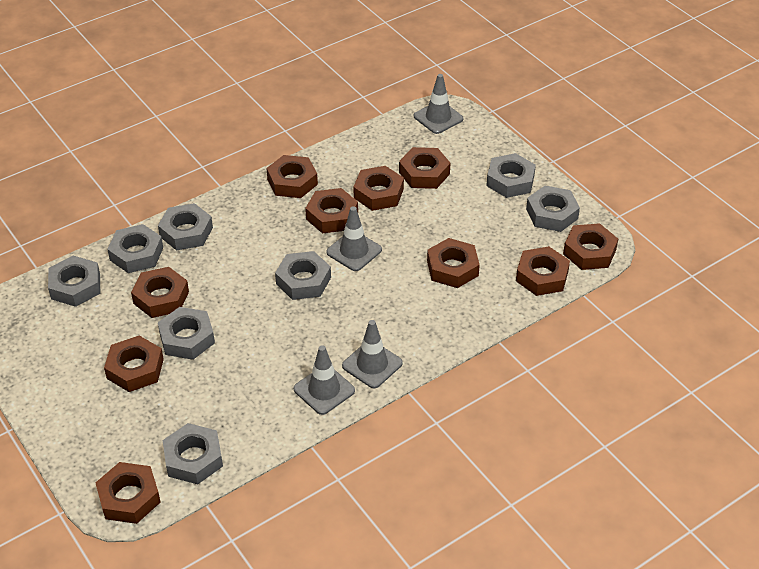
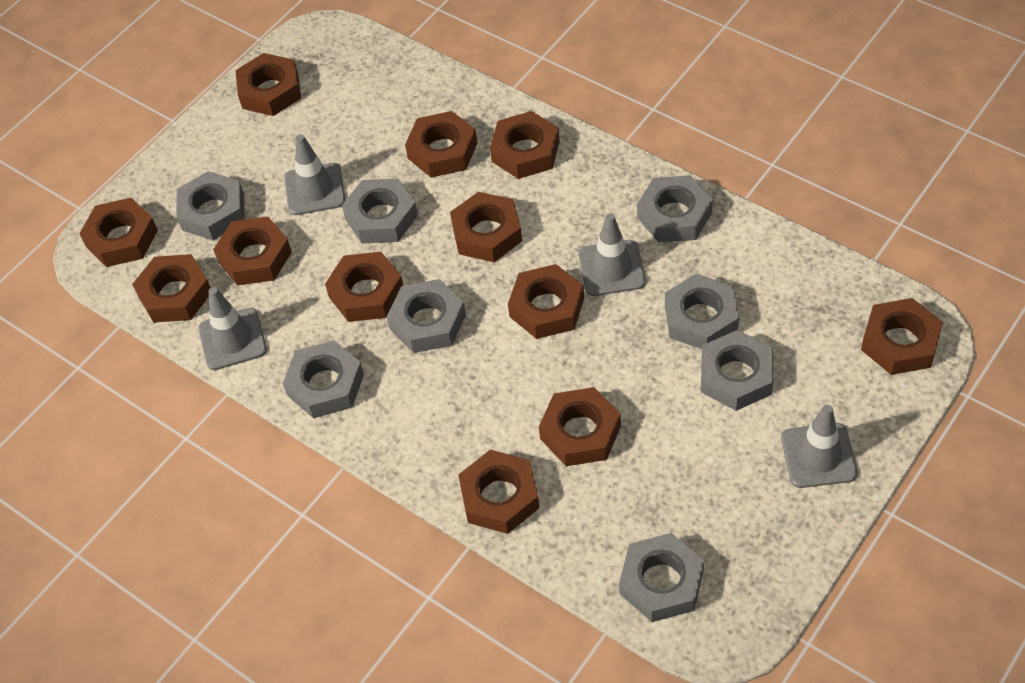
brown nut: 10 -> 12

